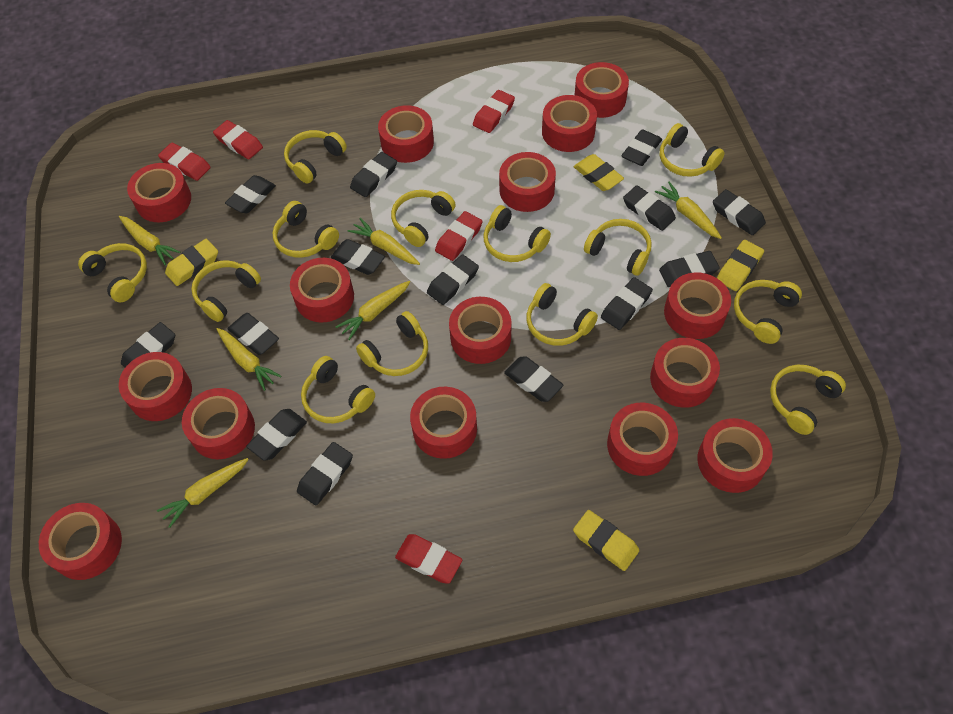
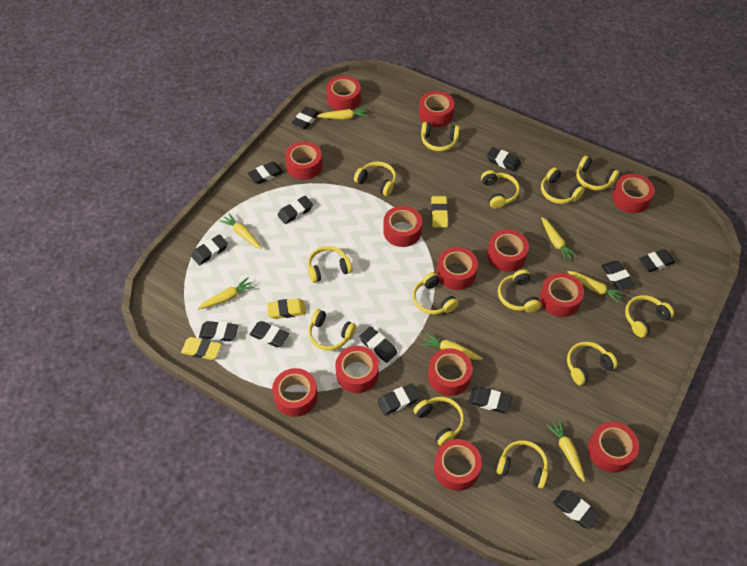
black eraser: 14 -> 13
red eraser: 5 -> 0
red tape: 15 -> 13
yellow carrot: 6 -> 7
yellow eraser: 4 -> 3

